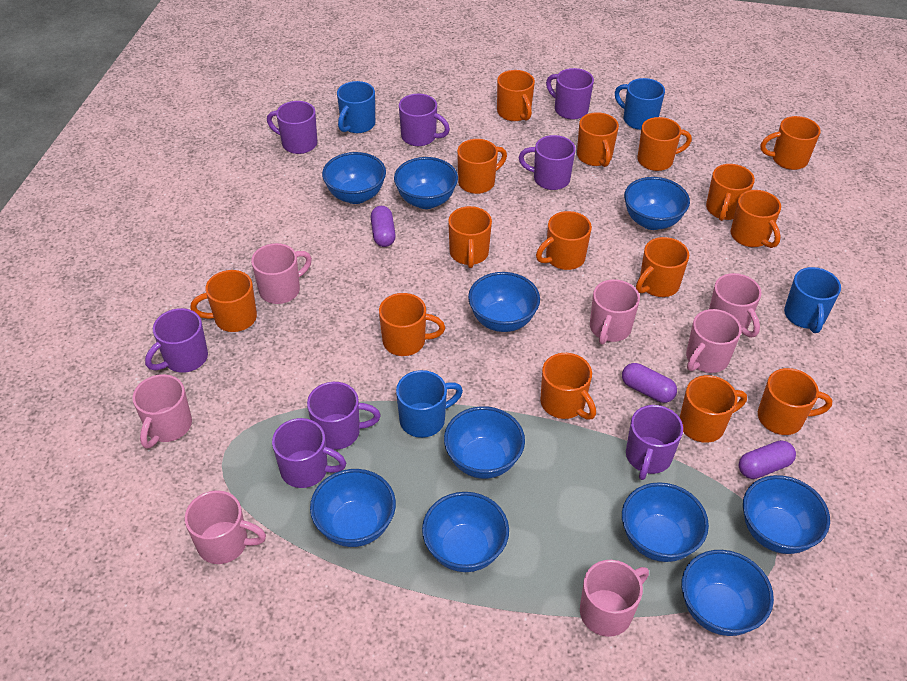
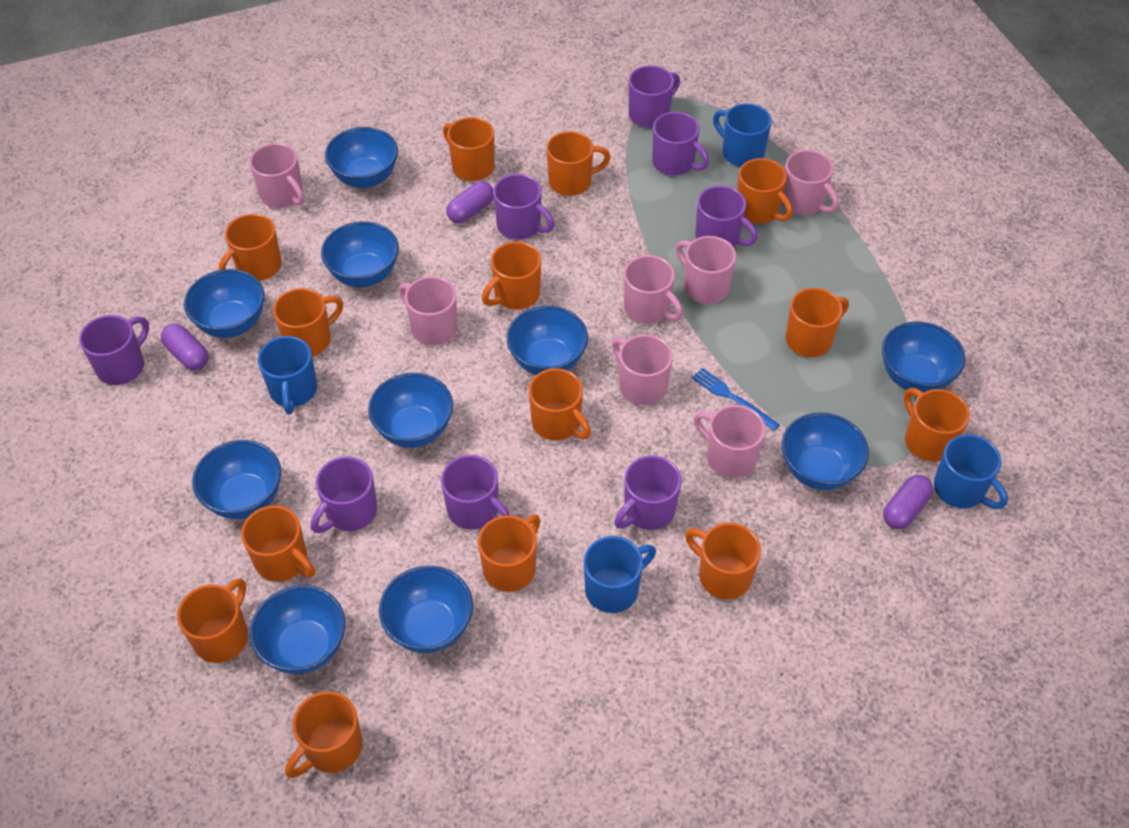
blue fork: 0 -> 1
orange mug: 15 -> 14

